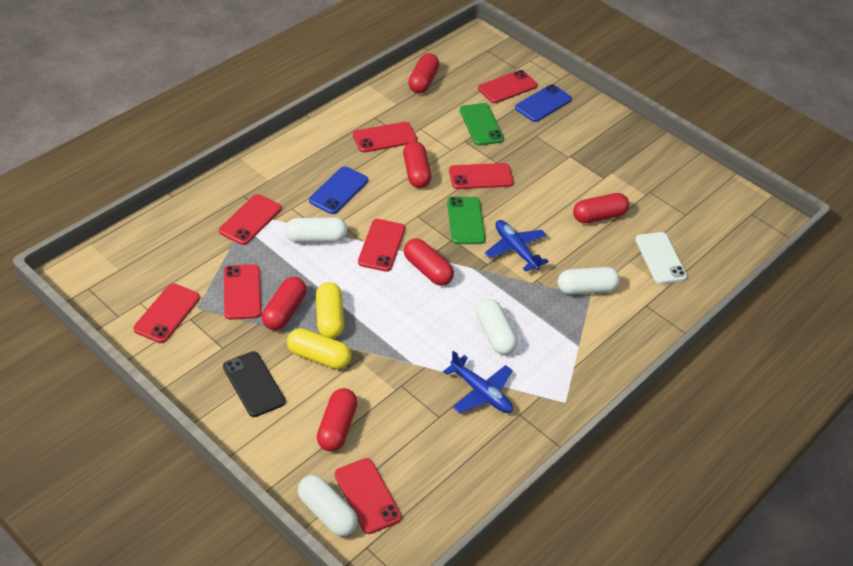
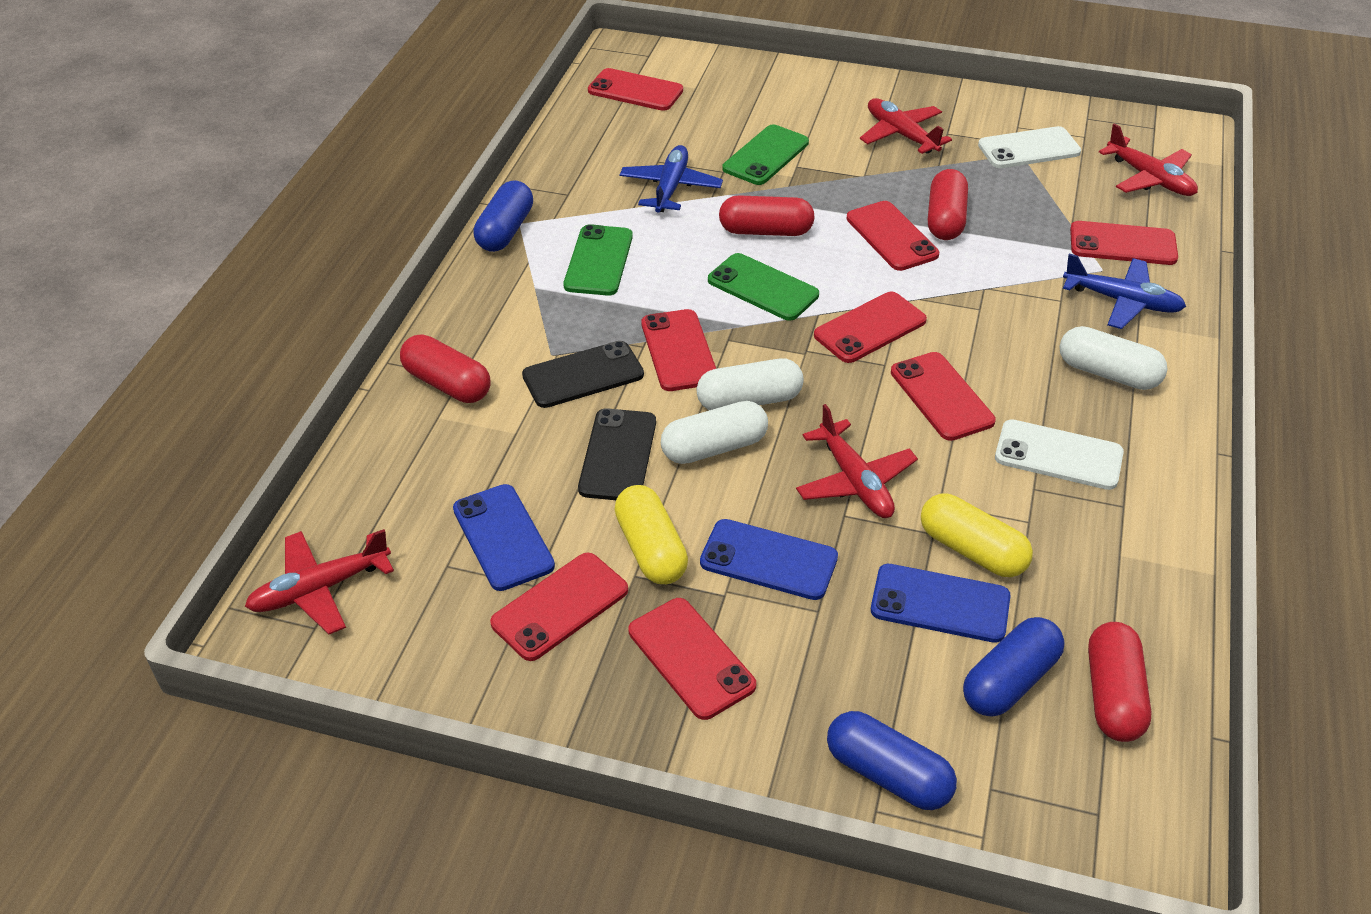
black phone: 1 -> 2
blue capsule: 0 -> 3
blue phone: 2 -> 3
green phone: 2 -> 3
red capsule: 6 -> 4
red plane: 0 -> 4
white capsule: 4 -> 3
white phone: 1 -> 2

